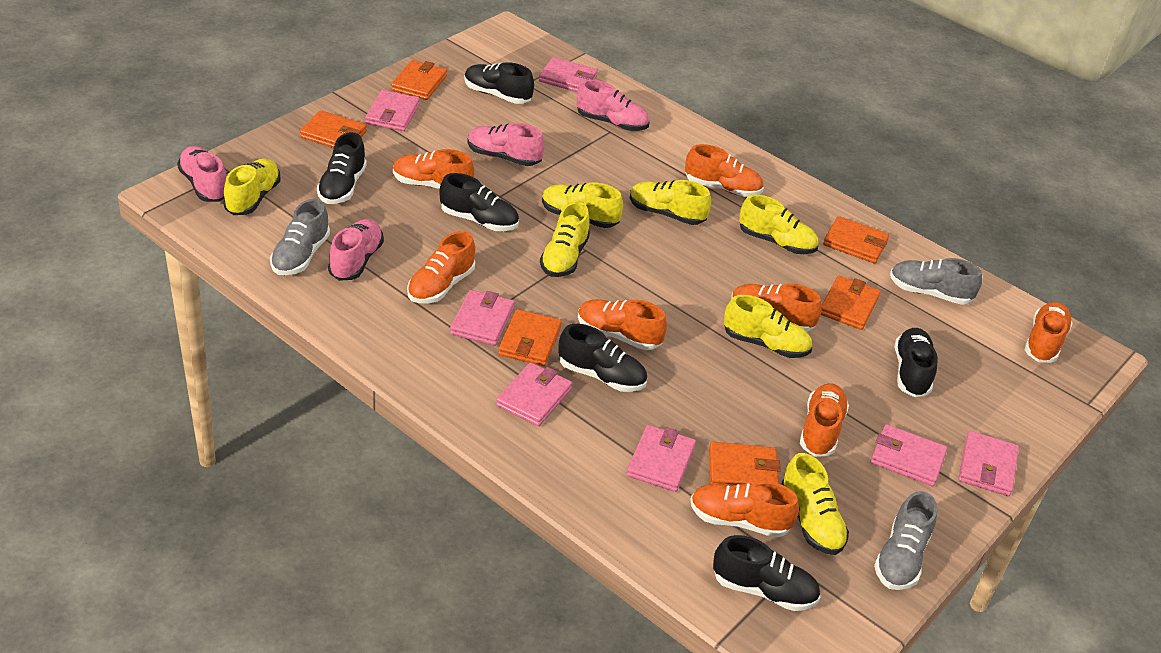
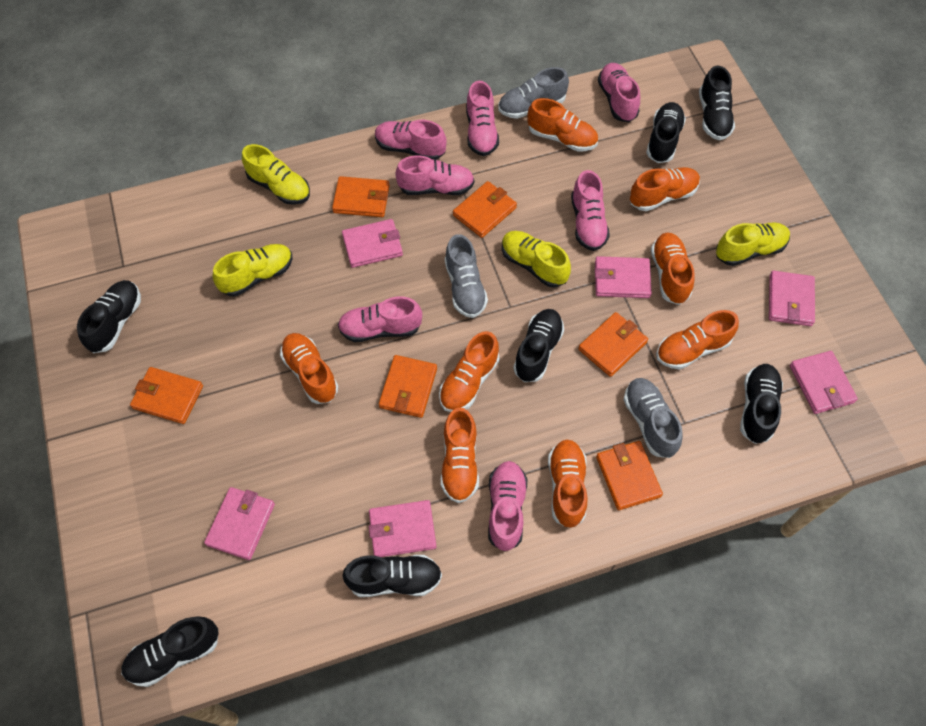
black shoe: 6 -> 7
pink shoe: 4 -> 7
pink wallet: 7 -> 6
yellow shoe: 7 -> 4

